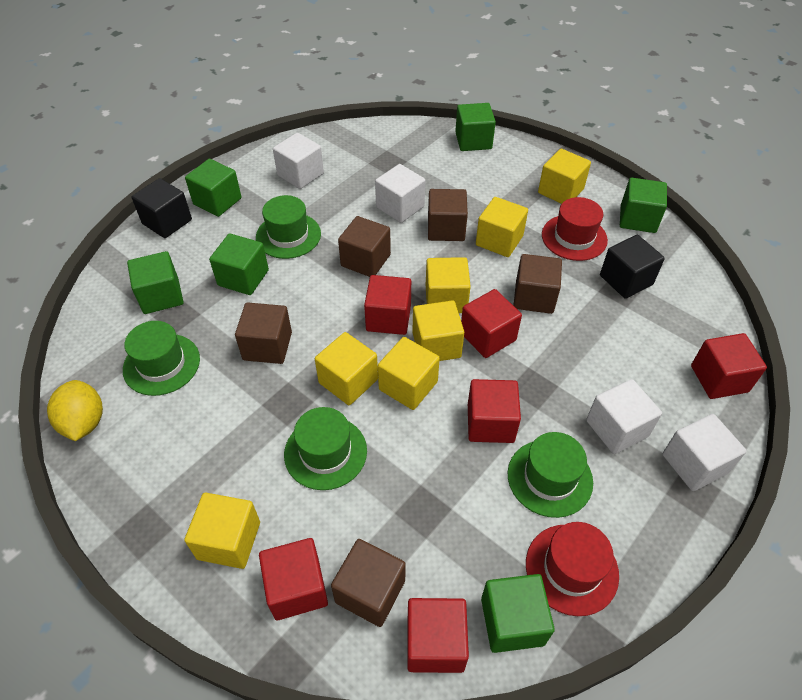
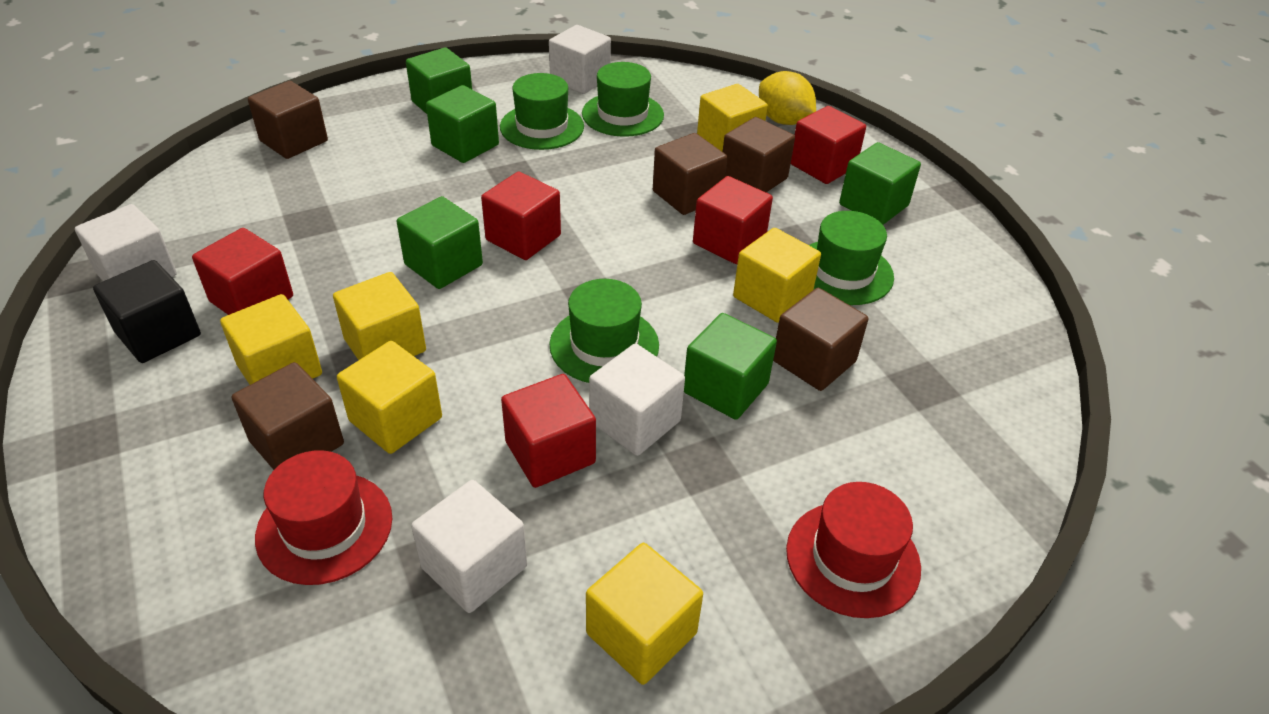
black cube: 2 -> 1
green cube: 6 -> 5
red cube: 6 -> 5
yellow cube: 7 -> 6

